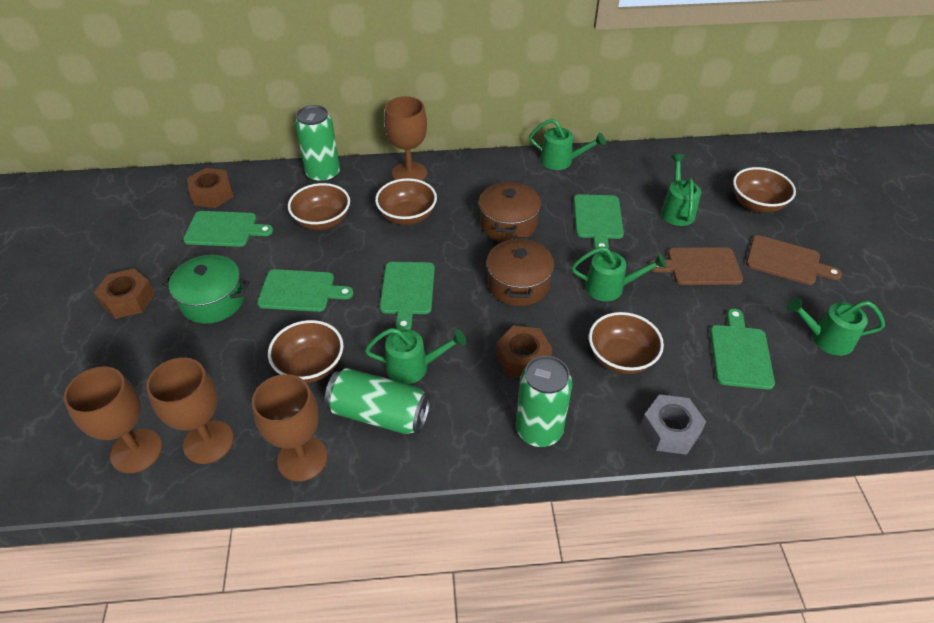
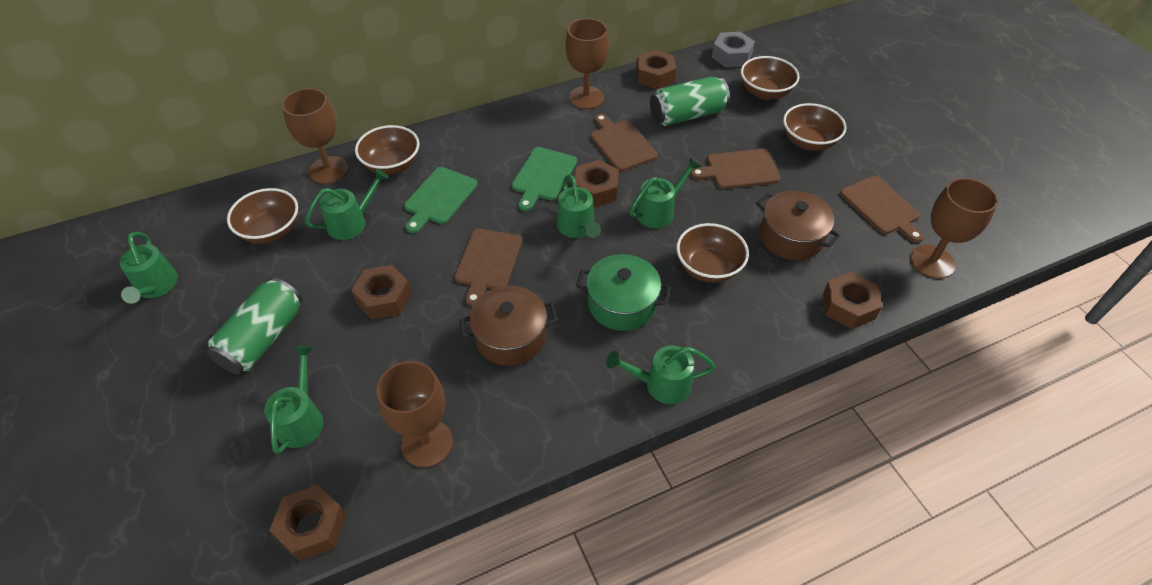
brown cutting board: 2 -> 4
brown nut: 3 -> 5
green can: 3 -> 2
green cutting board: 5 -> 2
green watering can: 5 -> 6

